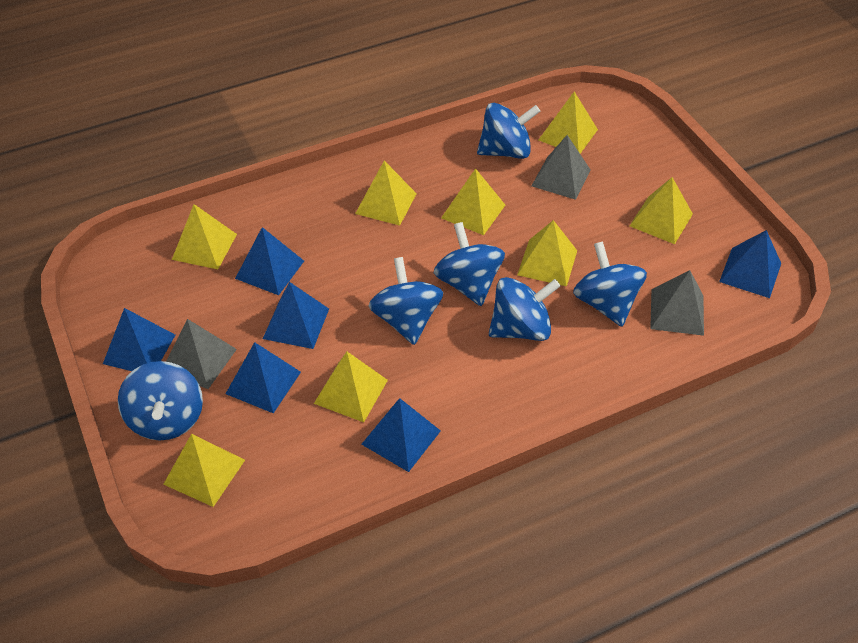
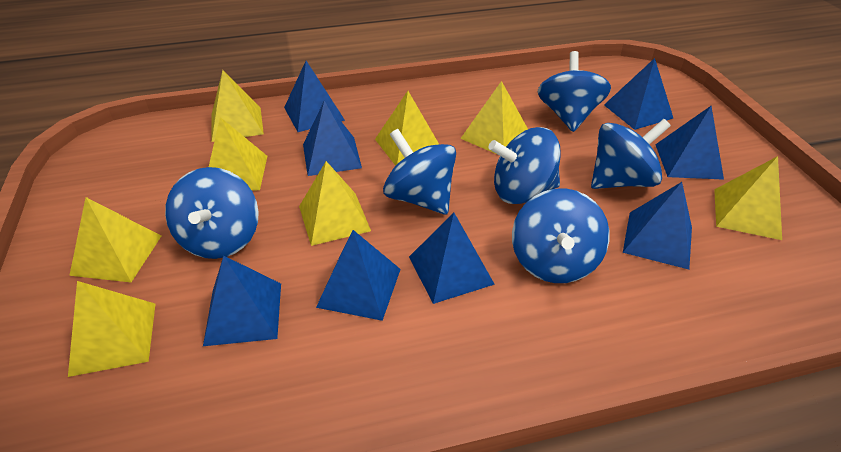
blue pyramid: 6 -> 8
grey pyramid: 3 -> 0

